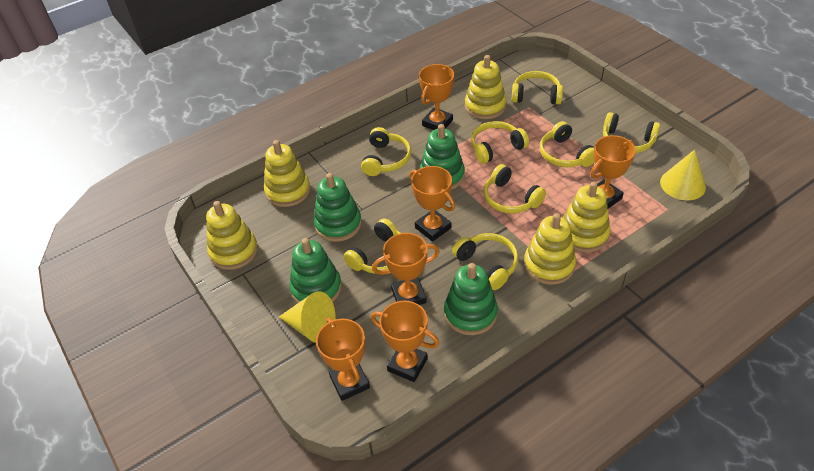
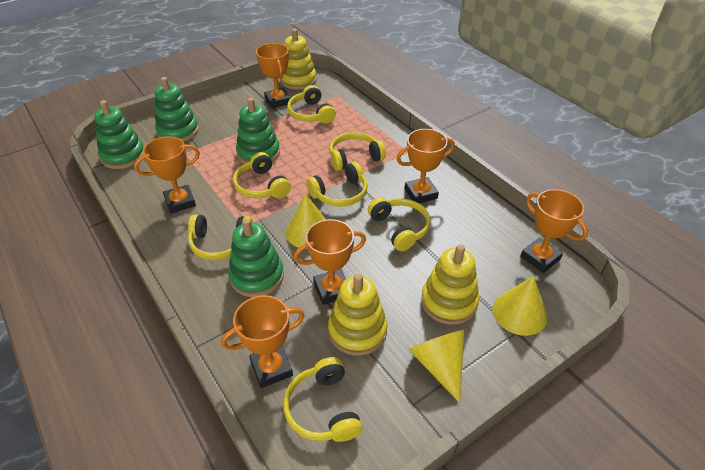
yellow cone: 2 -> 3
yellow headphones: 8 -> 7
yellow stacking toy: 5 -> 3

